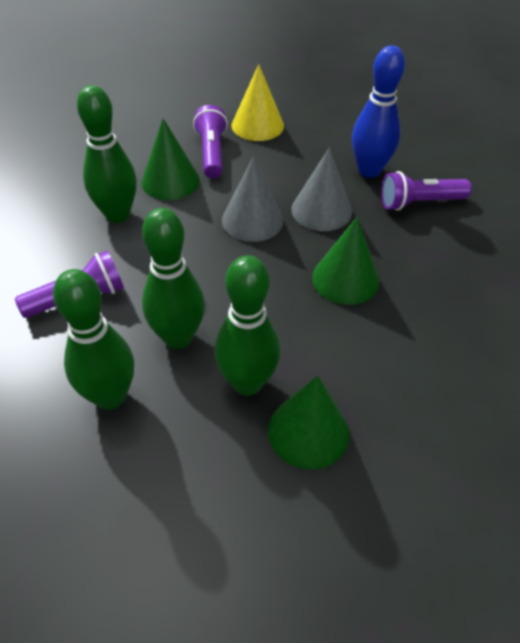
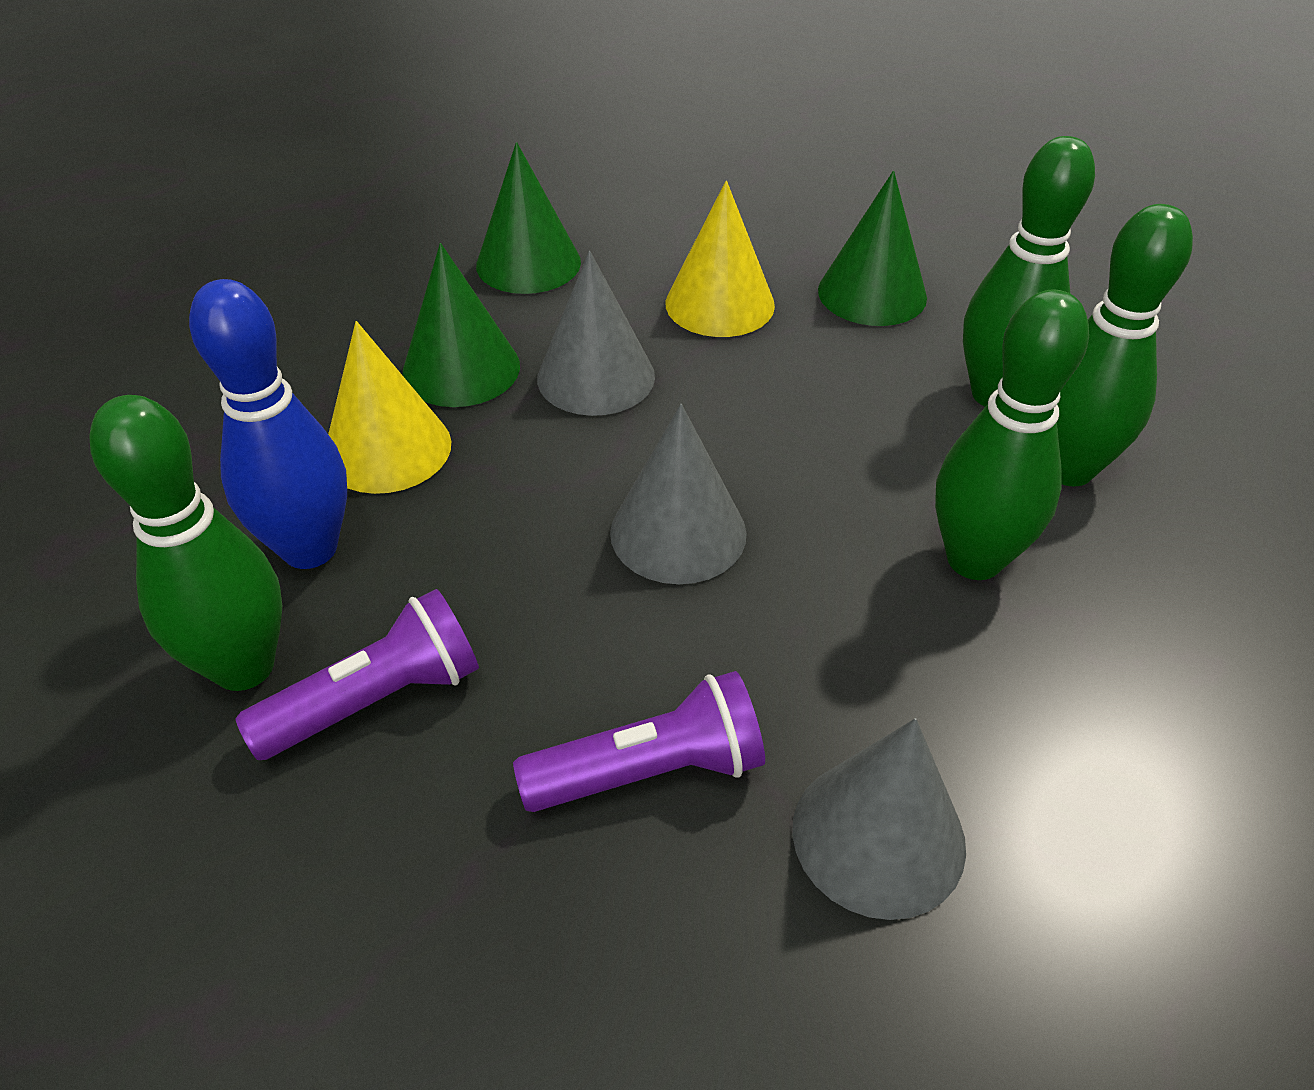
grey cone: 2 -> 3
purple flashlight: 3 -> 2
yellow cone: 1 -> 2

